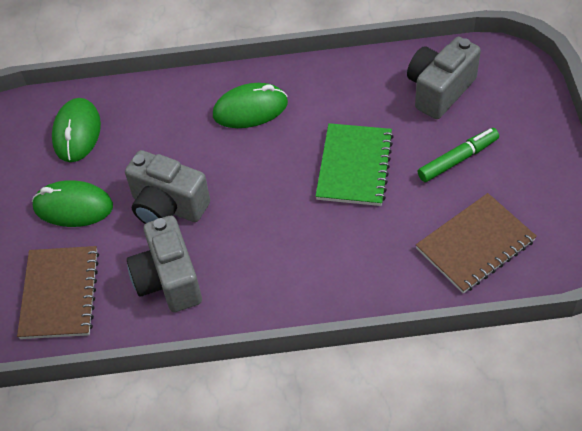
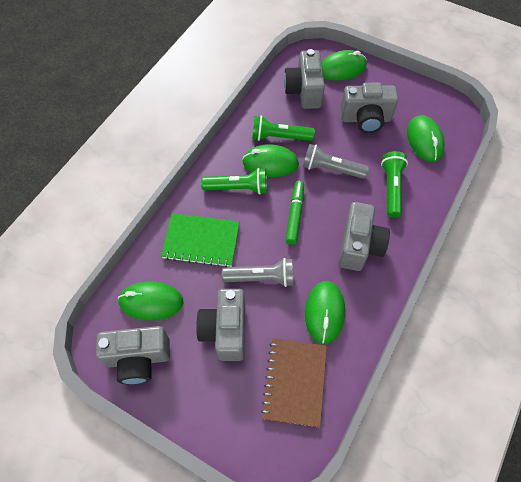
brown notebook: 2 -> 1
green flashlight: 0 -> 3
green mouse: 3 -> 5
grey camera: 3 -> 5
grey flashlight: 0 -> 2

